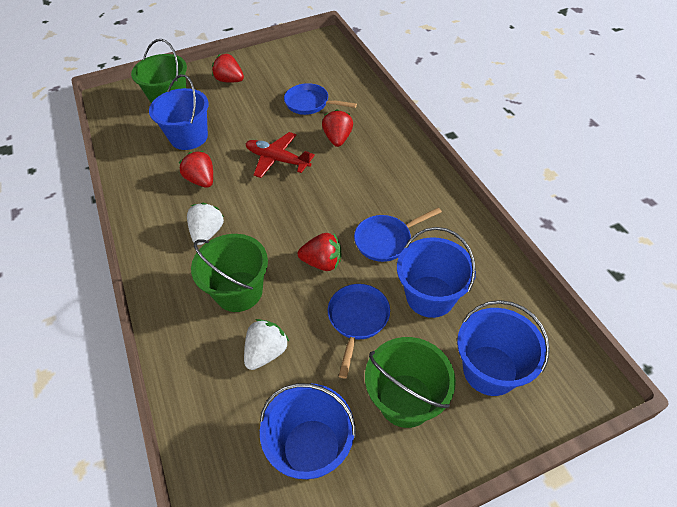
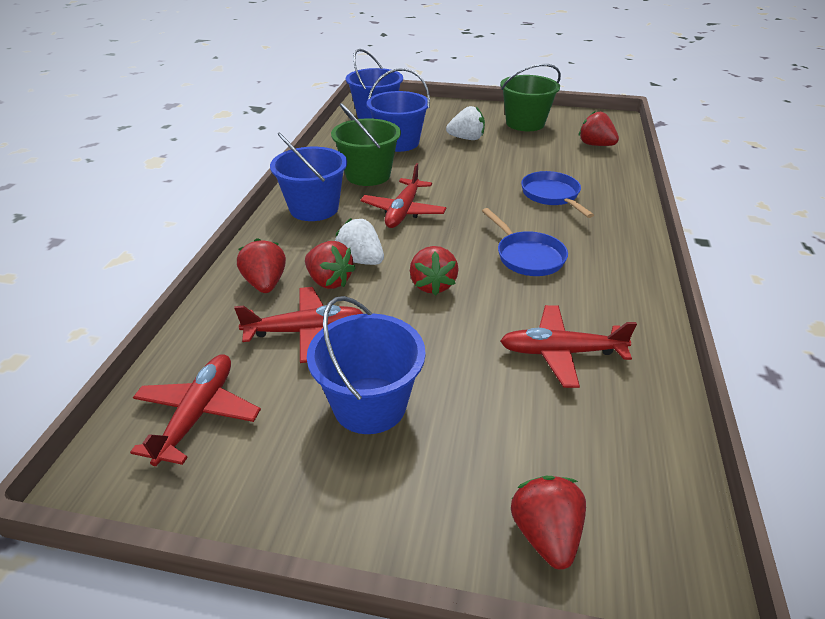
blue pan: 3 -> 2
green bucket: 3 -> 2
red plane: 1 -> 4
red strawberry: 4 -> 5

